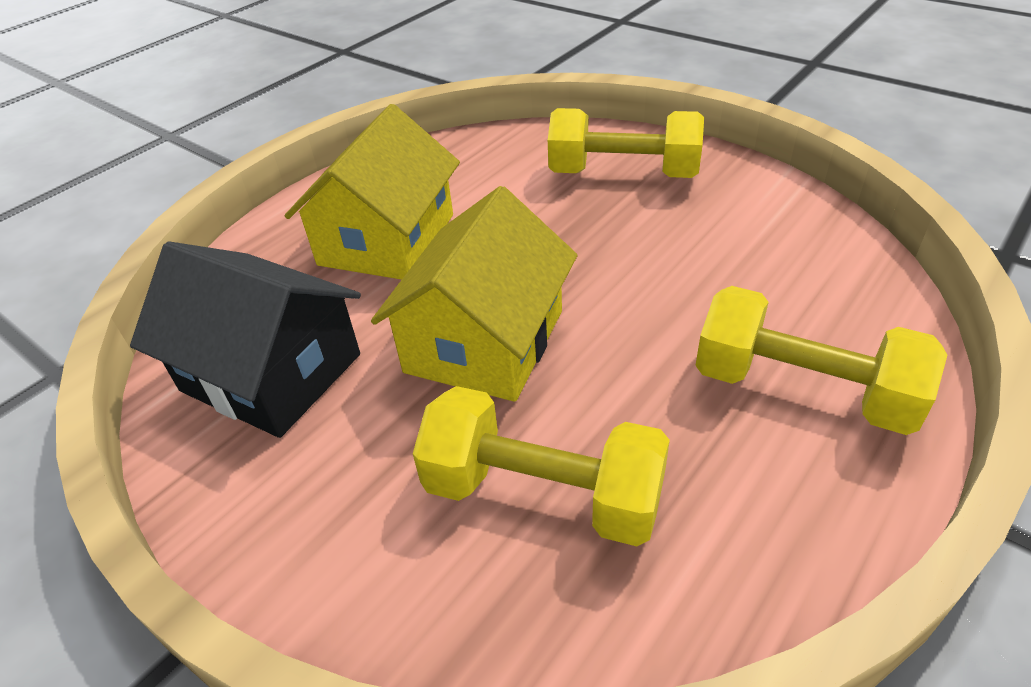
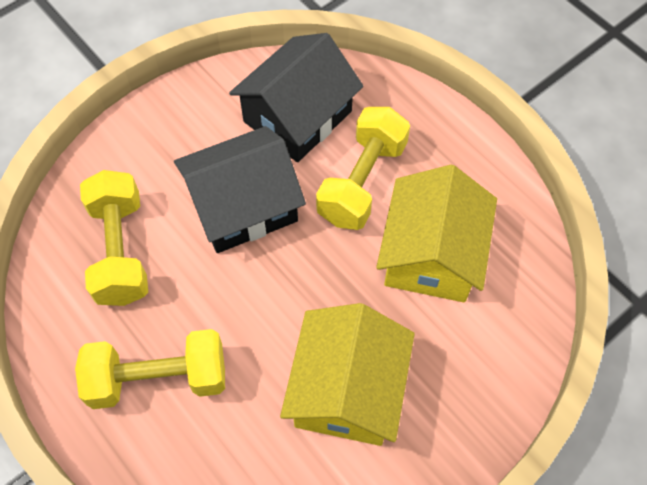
black house: 1 -> 2

